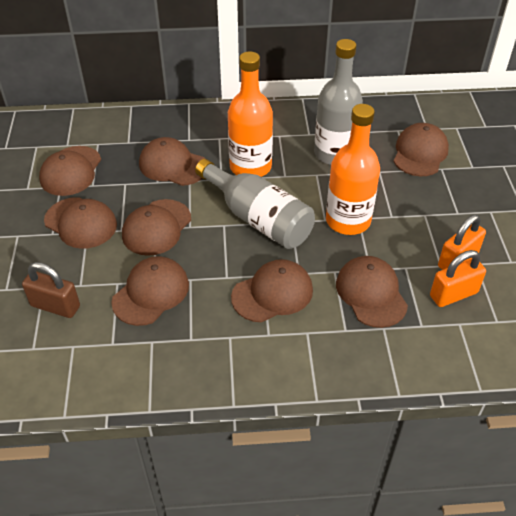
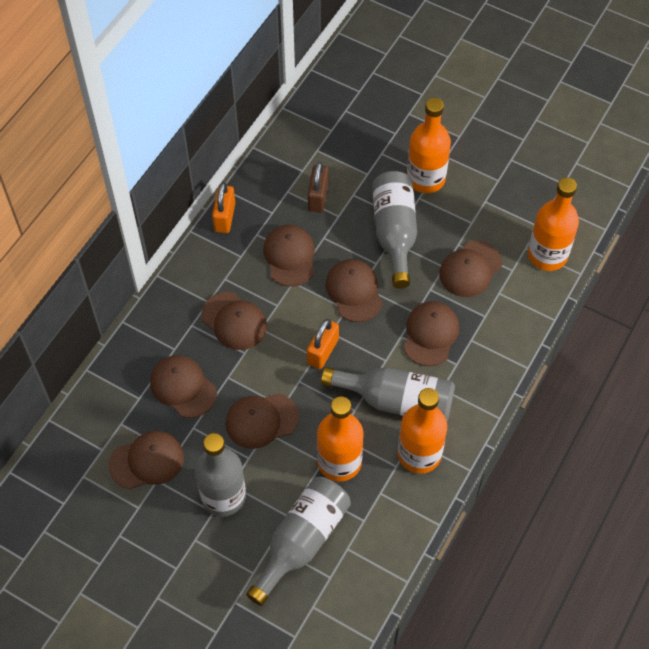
grey bottle: 2 -> 4
orange bottle: 2 -> 4

